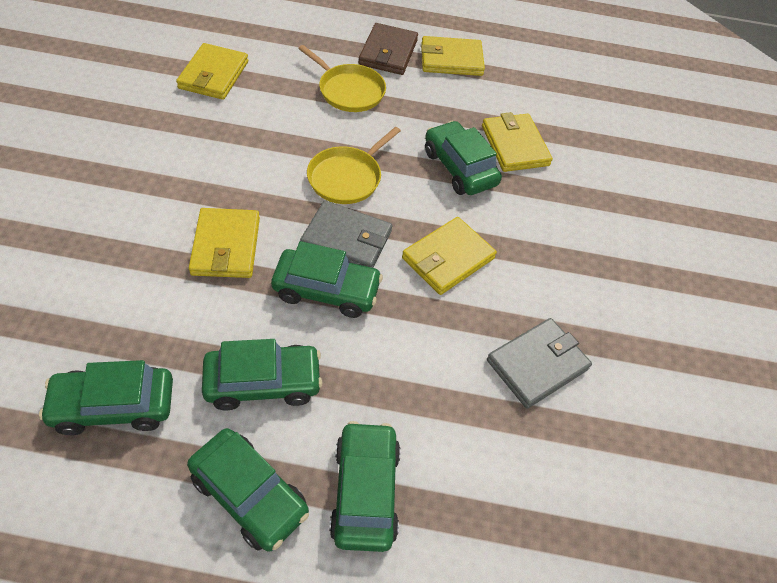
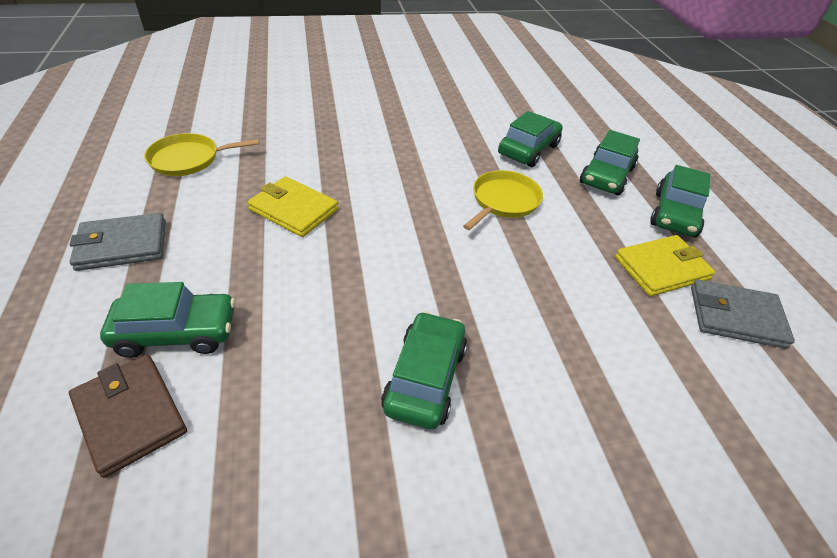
green car: 6 -> 5
yellow wallet: 5 -> 2

